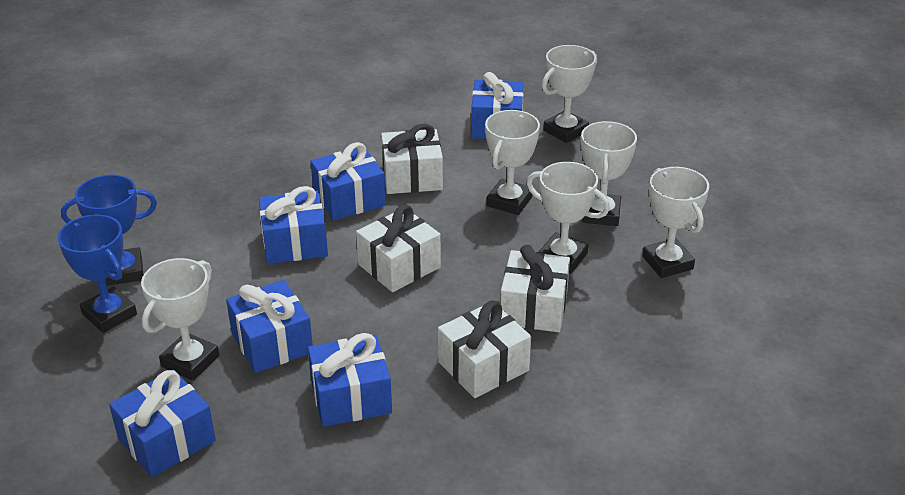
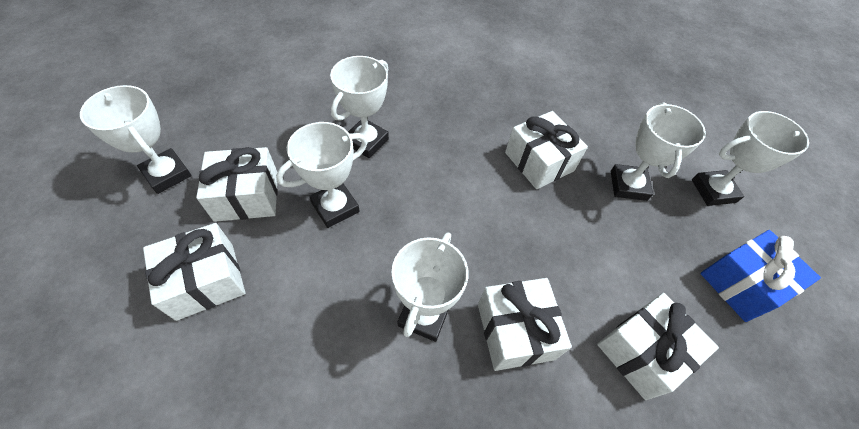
blue gift: 6 -> 1
blue trophy: 2 -> 0
white gift: 4 -> 5

